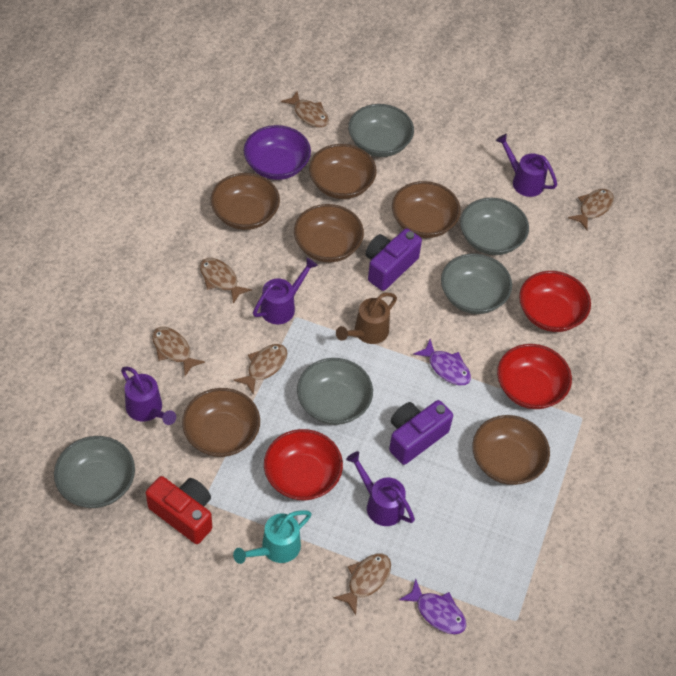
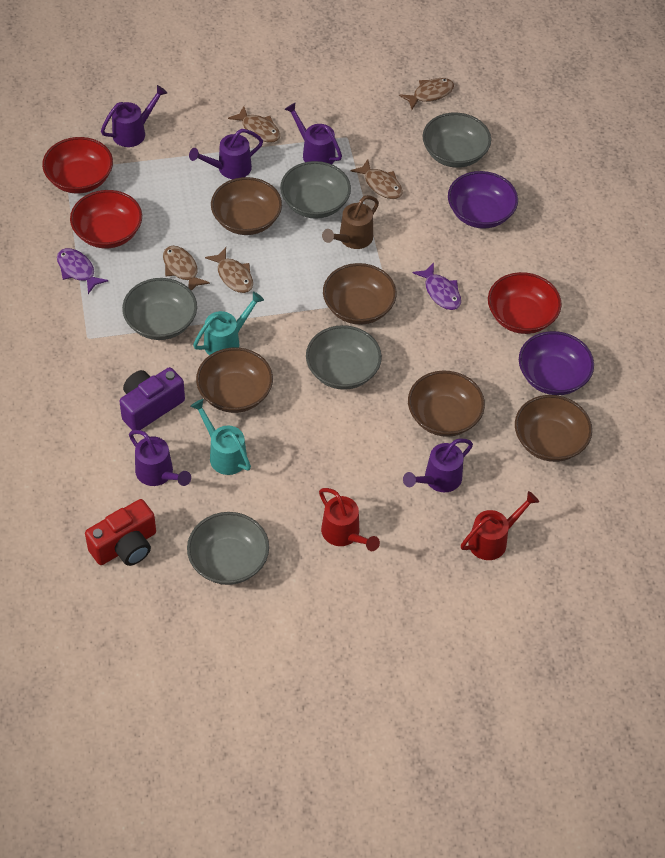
brown bowl: 6 -> 5
brown fish: 6 -> 5
purple bowl: 1 -> 2
purple camera: 2 -> 1
purple watering can: 4 -> 5
red watering can: 0 -> 2
turquoise watering can: 1 -> 2

